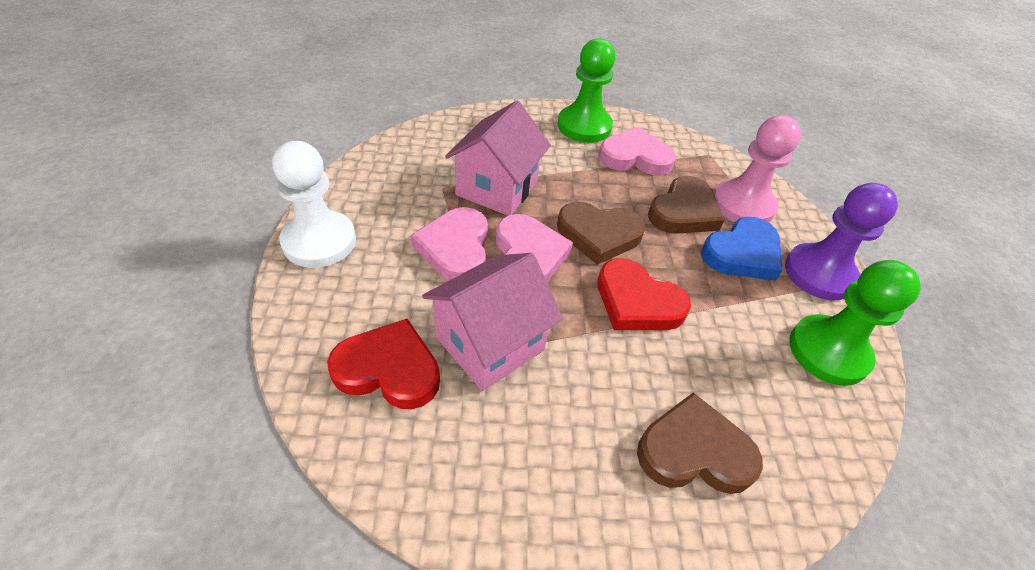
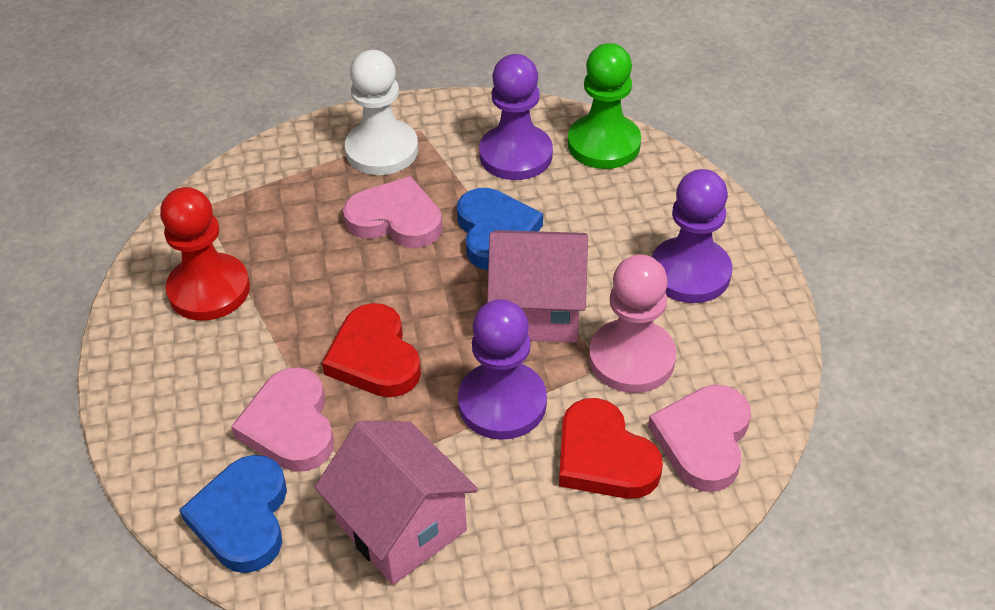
blue heart: 1 -> 2
brown heart: 3 -> 0
green pawn: 2 -> 1
purple pawn: 1 -> 3
red pawn: 0 -> 1

